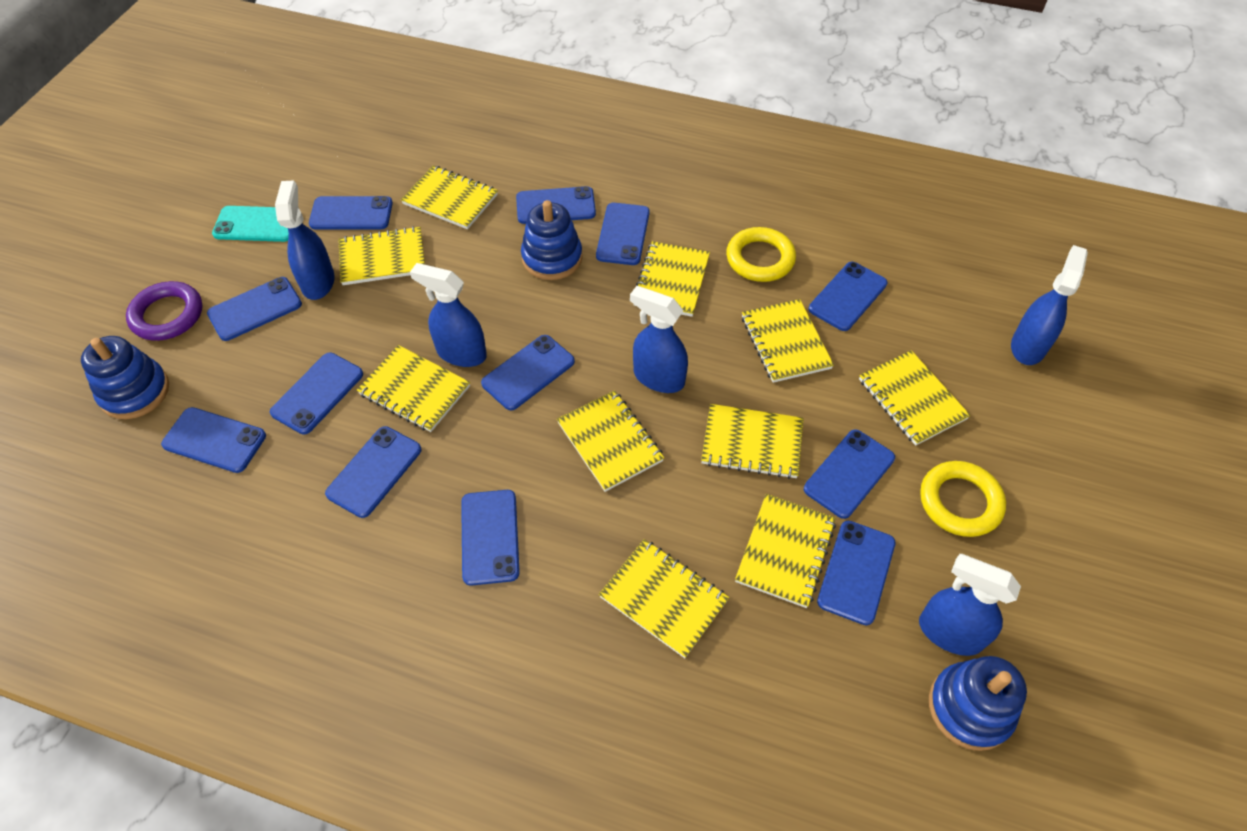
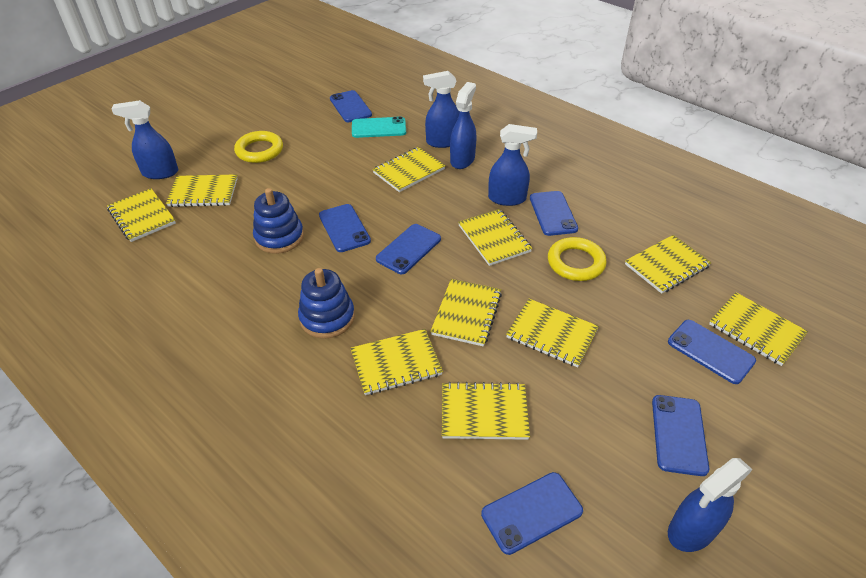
blue phone: 12 -> 7
blue stacking toy: 3 -> 2
purple ring: 1 -> 0

